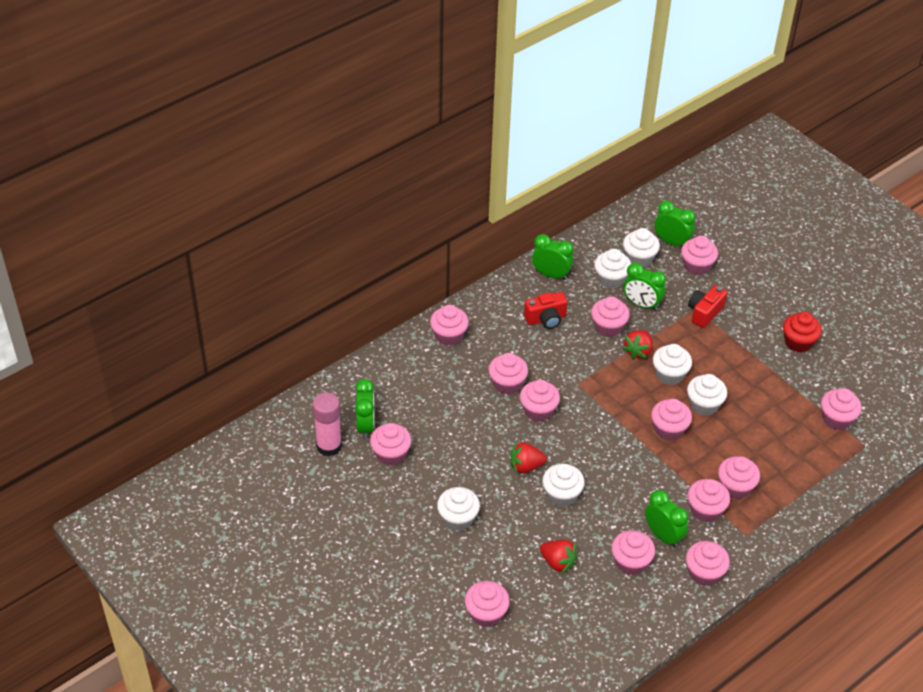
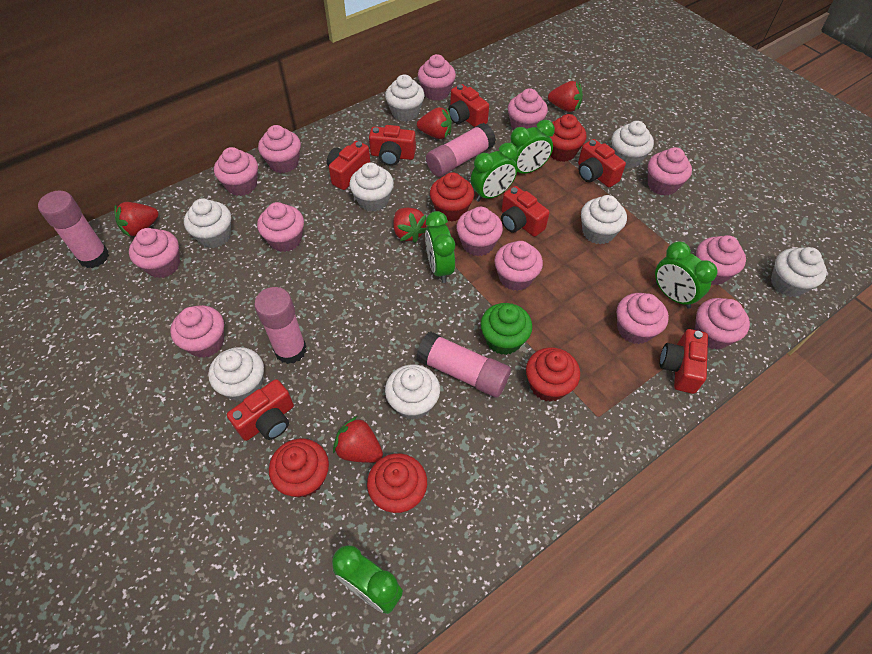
green cupcake: 0 -> 1
pink glue stick: 1 -> 4
red camera: 2 -> 7
red cupcake: 1 -> 5
red strawberry: 3 -> 5
white cupcake: 6 -> 8

